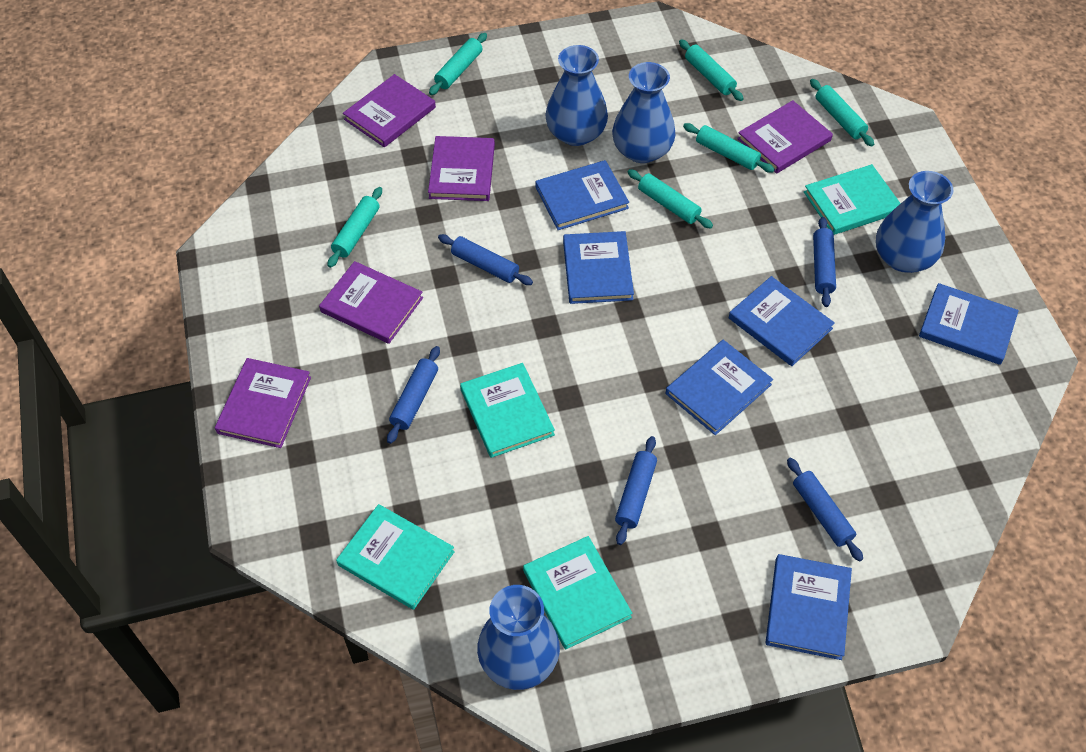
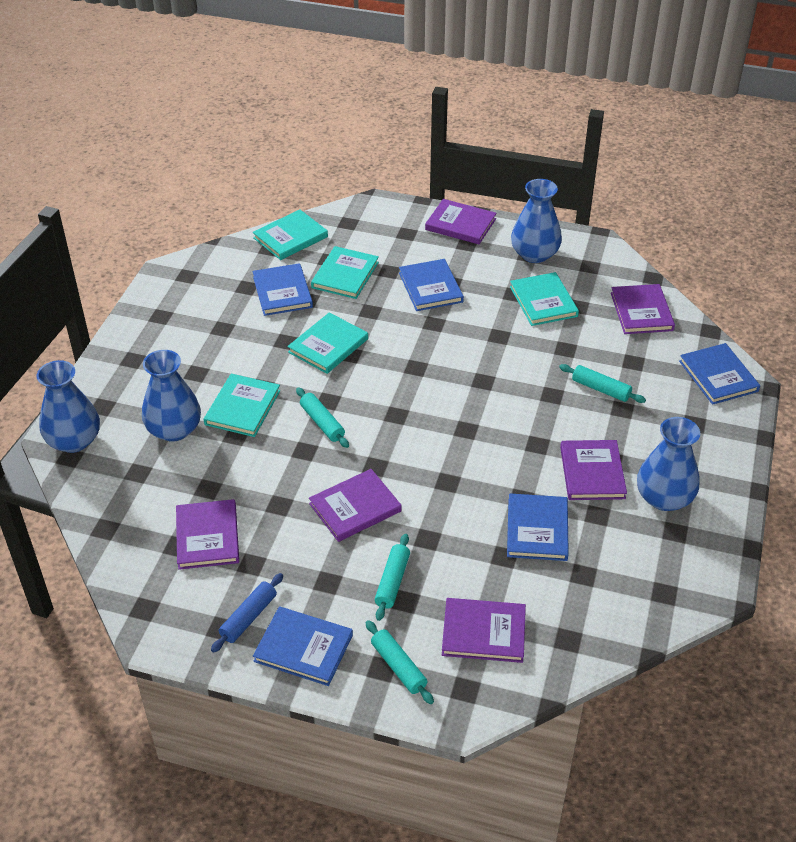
blue book: 6 -> 5
blue rolling pin: 5 -> 1
purple book: 5 -> 6
turquoise book: 4 -> 5
turquoise rolling pin: 6 -> 4

